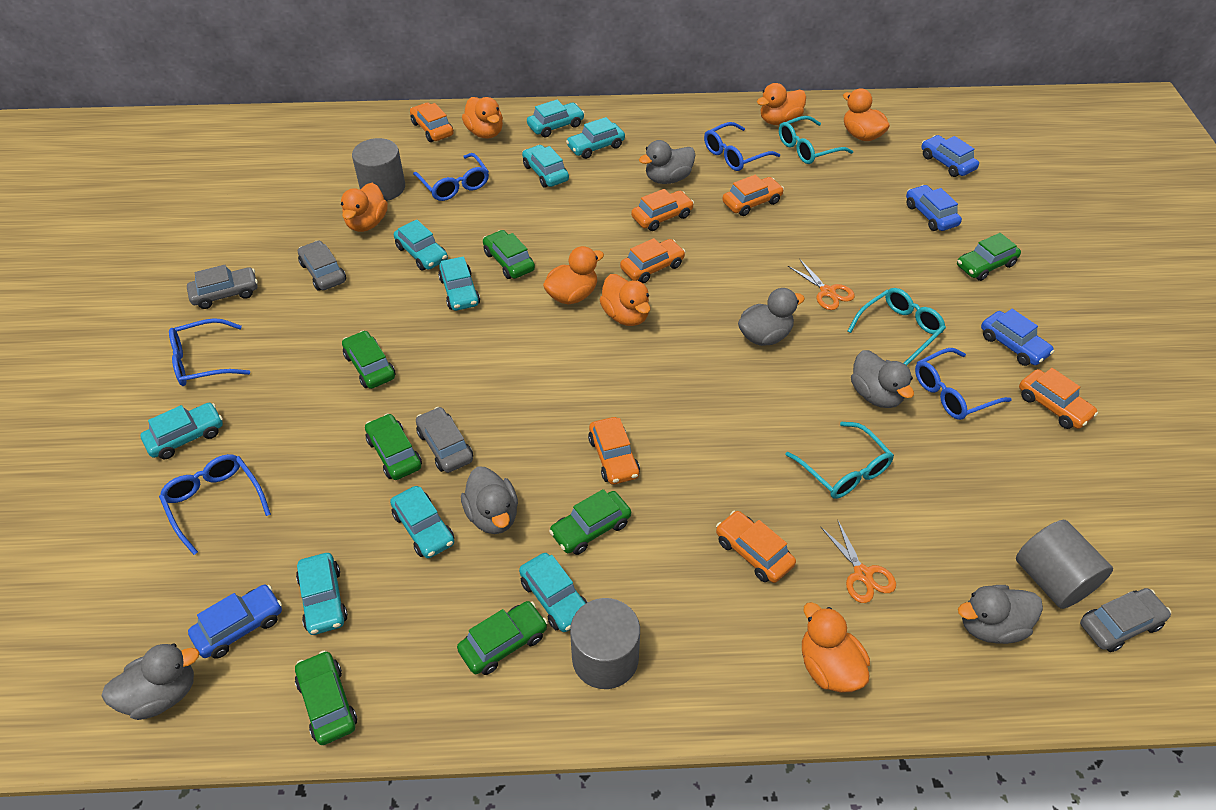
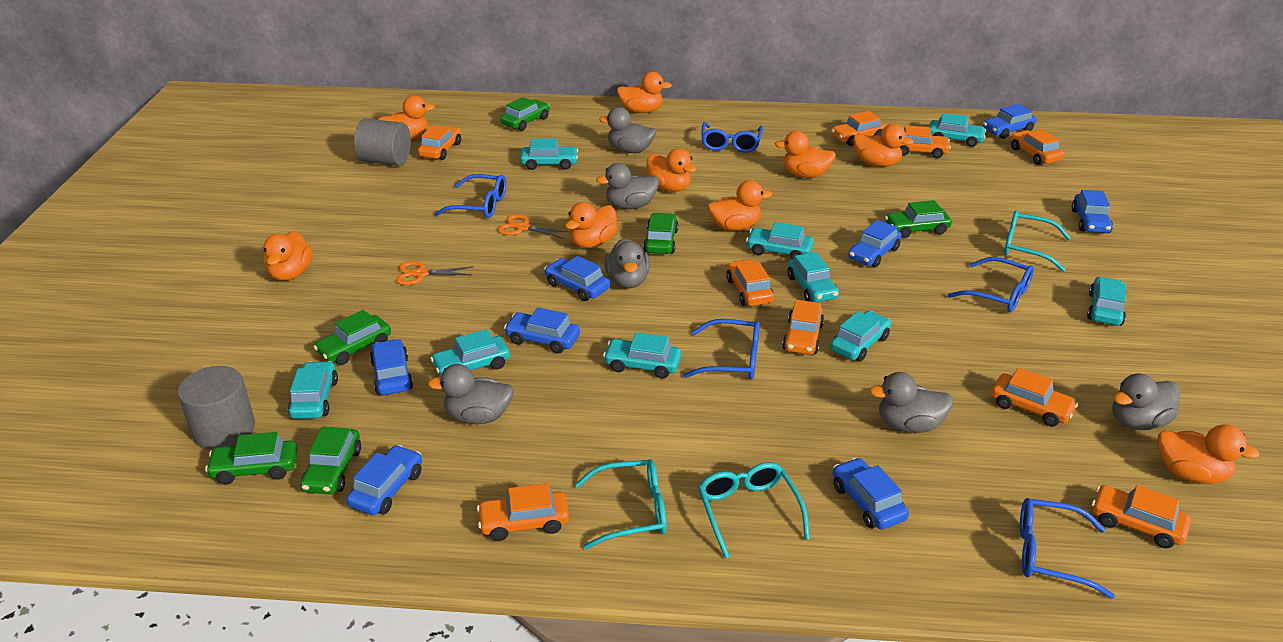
blue car: 4 -> 8
green car: 7 -> 6
grey car: 4 -> 0
grey cylinder: 3 -> 2
orange car: 7 -> 9
orange duck: 7 -> 9

